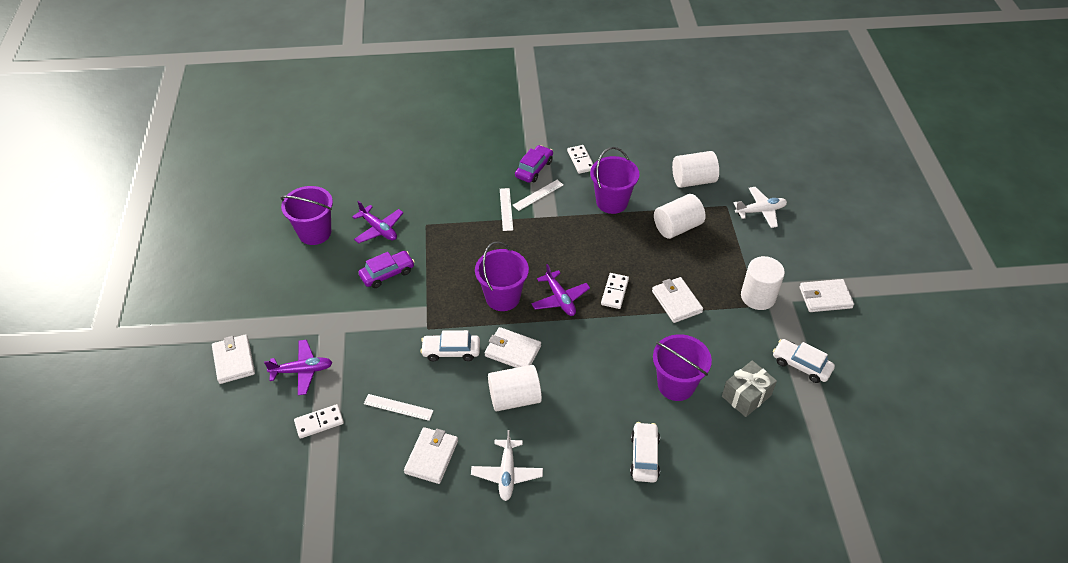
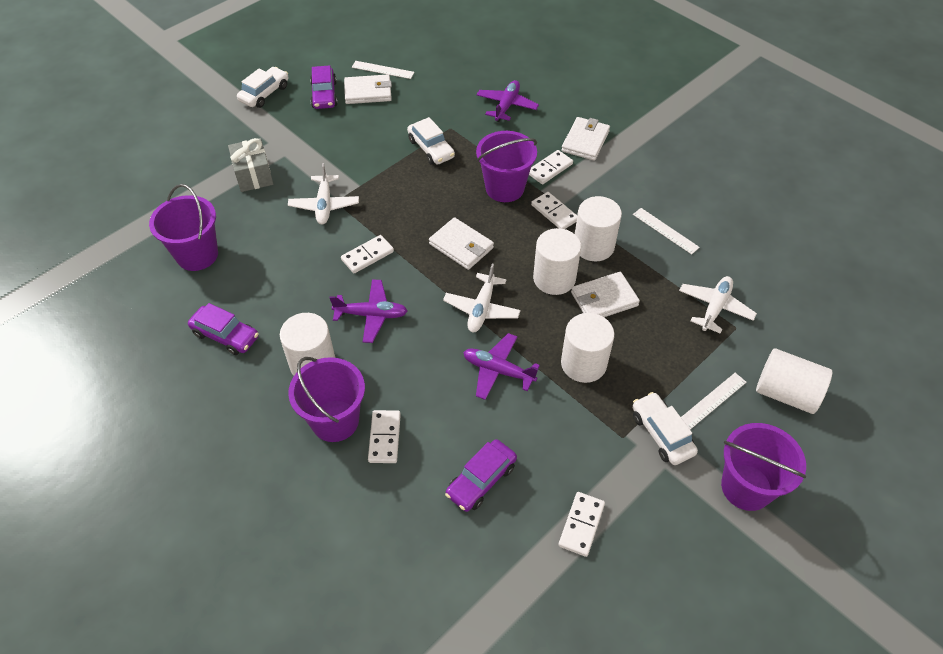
purple car: 2 -> 3
white cylinder: 4 -> 5
white domino: 3 -> 5
white plane: 2 -> 3
white wallet: 5 -> 4

